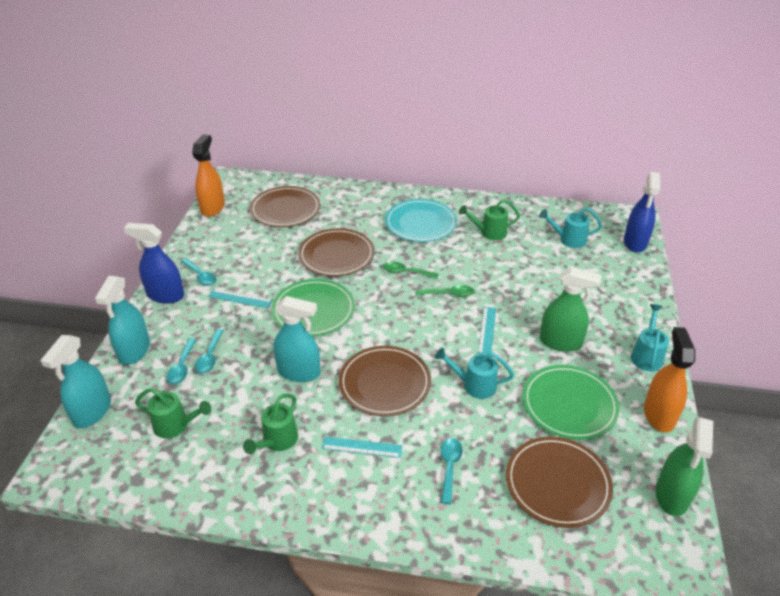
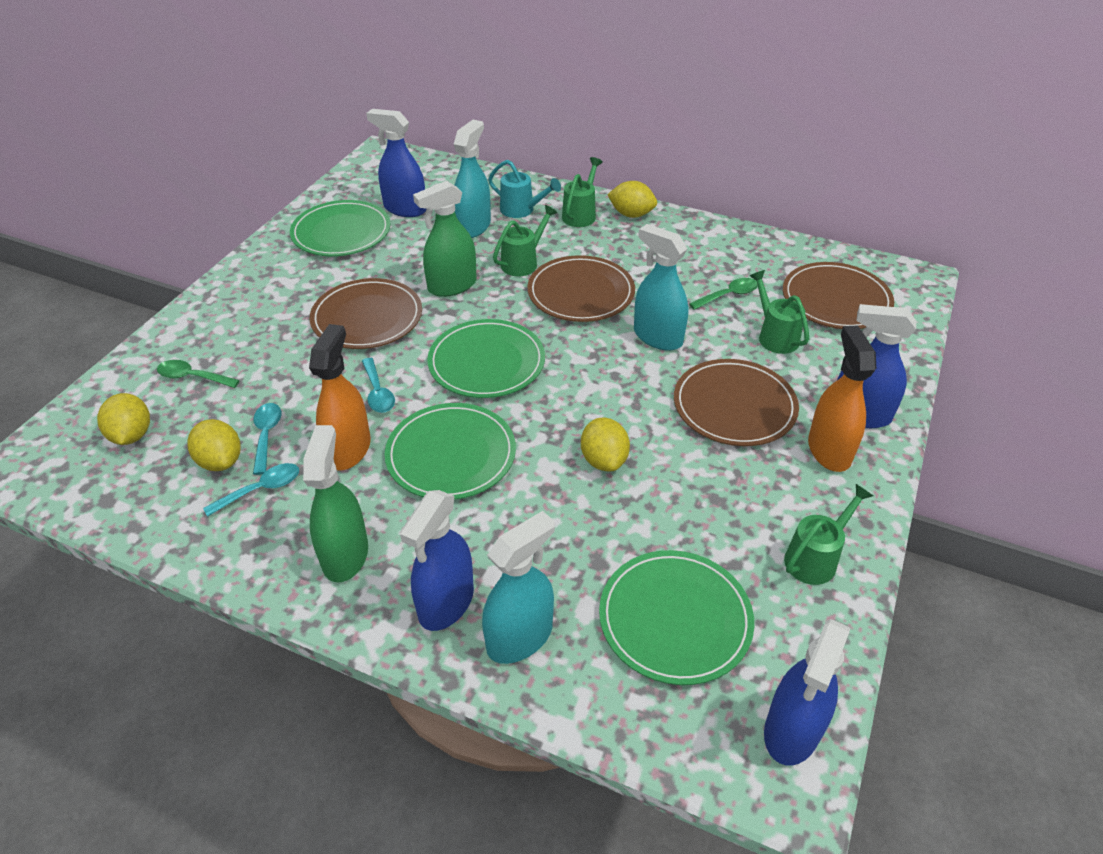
blue spray bottle: 2 -> 4
green plate: 2 -> 4
green watering can: 3 -> 4
turquoise plate: 1 -> 0
turquoise ruler: 3 -> 0
turquoise spoon: 4 -> 3
turquoise watering can: 3 -> 1
yellow lemon: 0 -> 4

